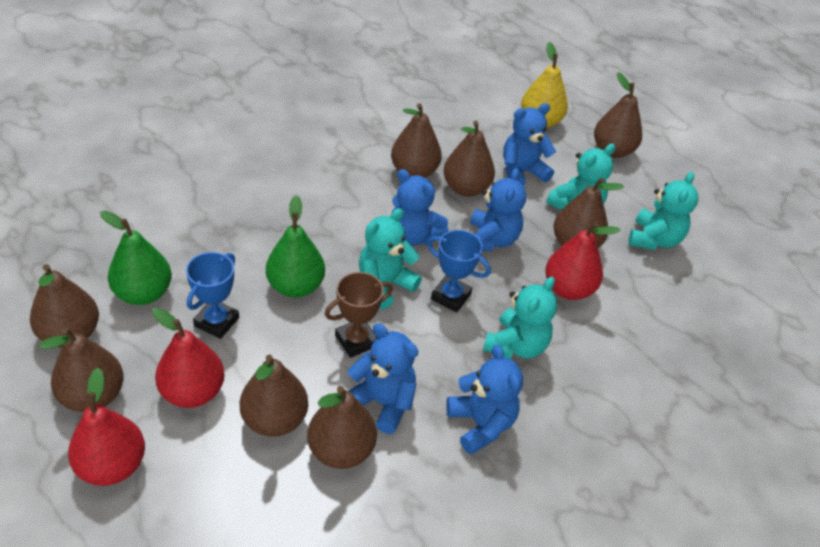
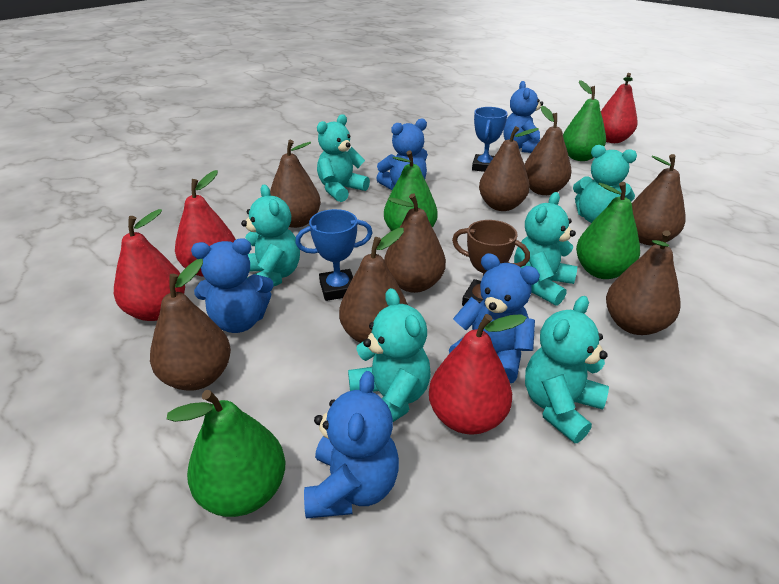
green pear: 2 -> 4
red pear: 3 -> 4
turquoise teddy bear: 4 -> 6
yellow pear: 1 -> 0

